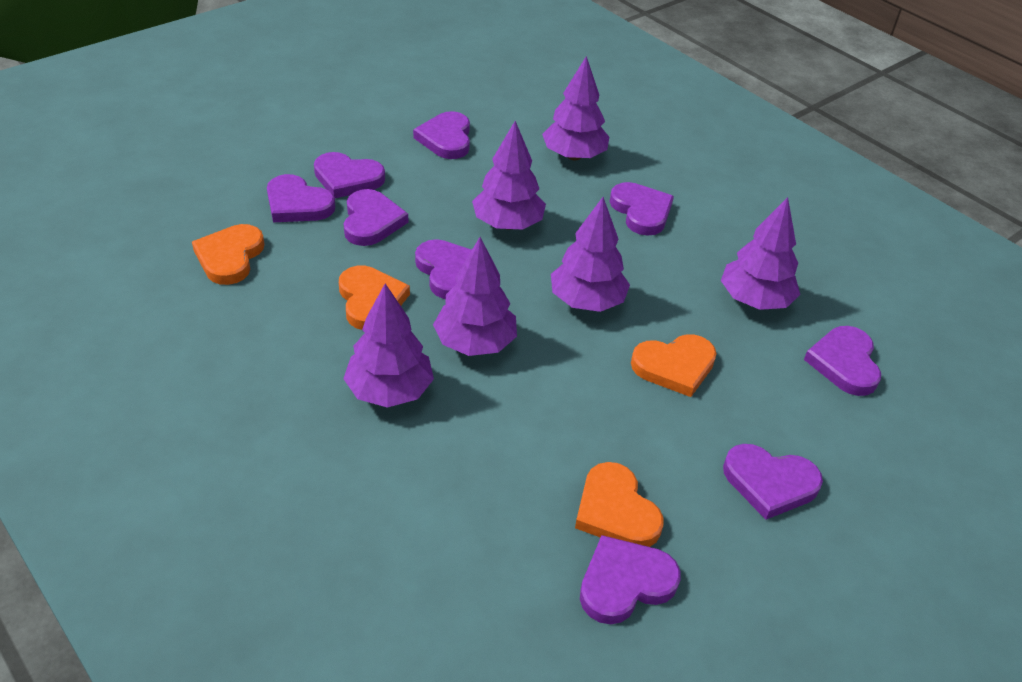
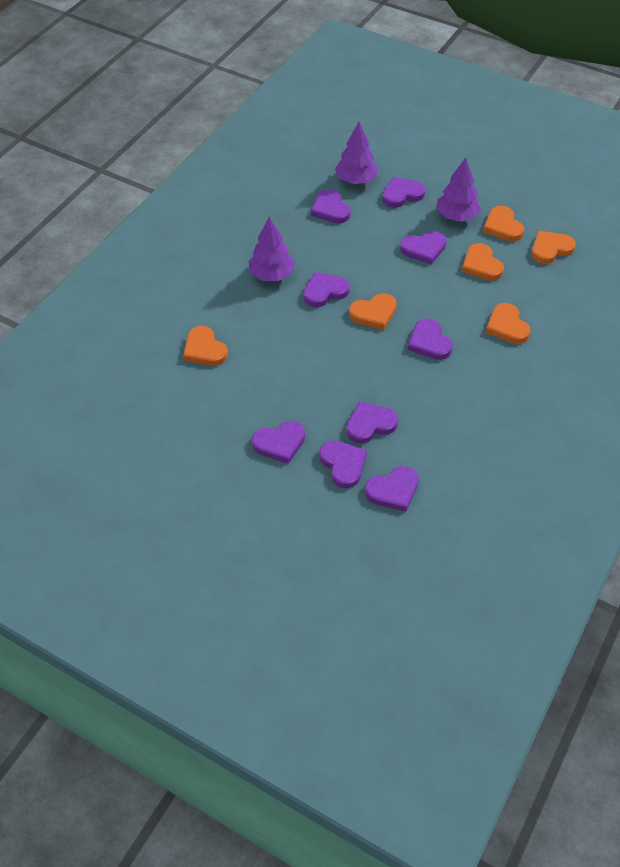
orange heart: 4 -> 6
purple tree: 6 -> 3

